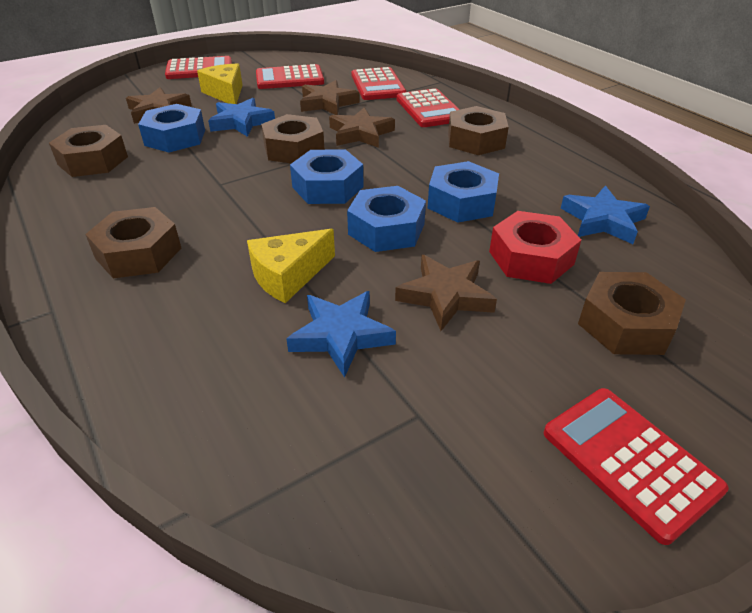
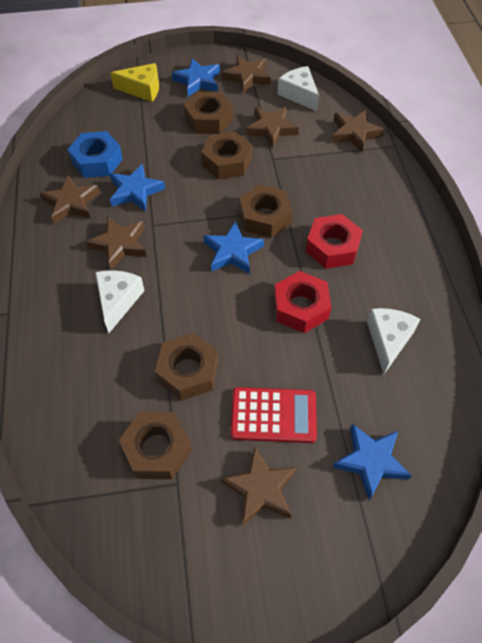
blue nut: 4 -> 1
blue star: 3 -> 4
brown star: 4 -> 6
red calculator: 5 -> 1
red nut: 1 -> 2
white cheese: 0 -> 3
yellow cheese: 2 -> 1

